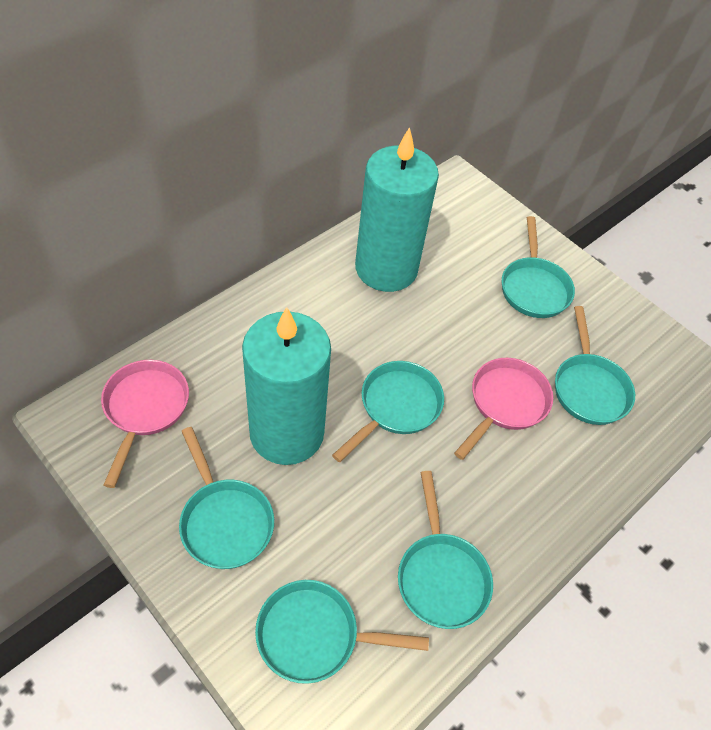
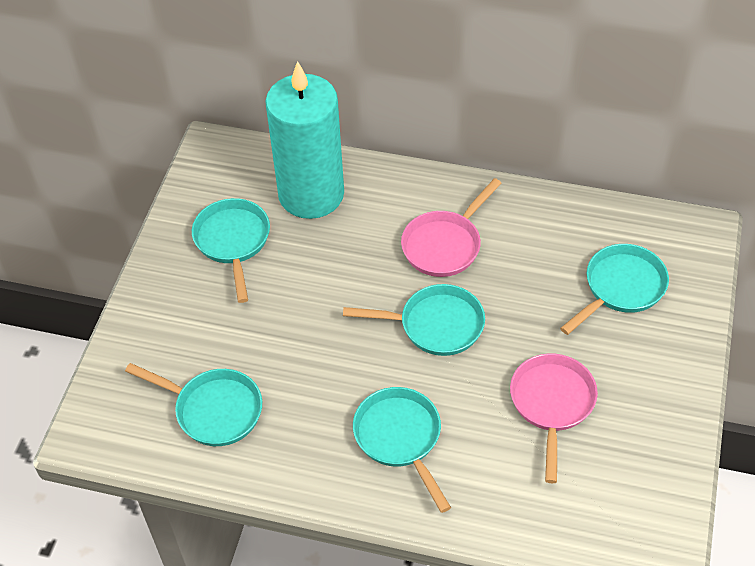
turquoise candle: 2 -> 1
turquoise pan: 6 -> 5

